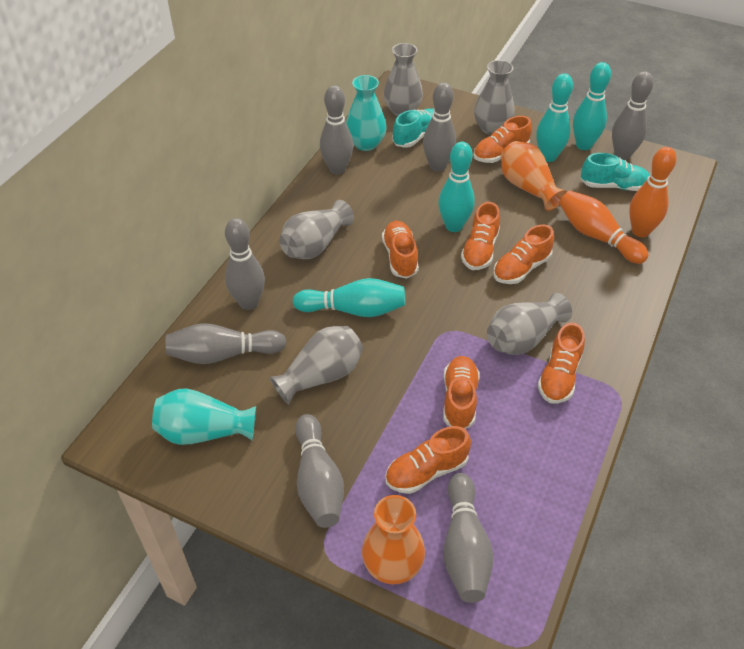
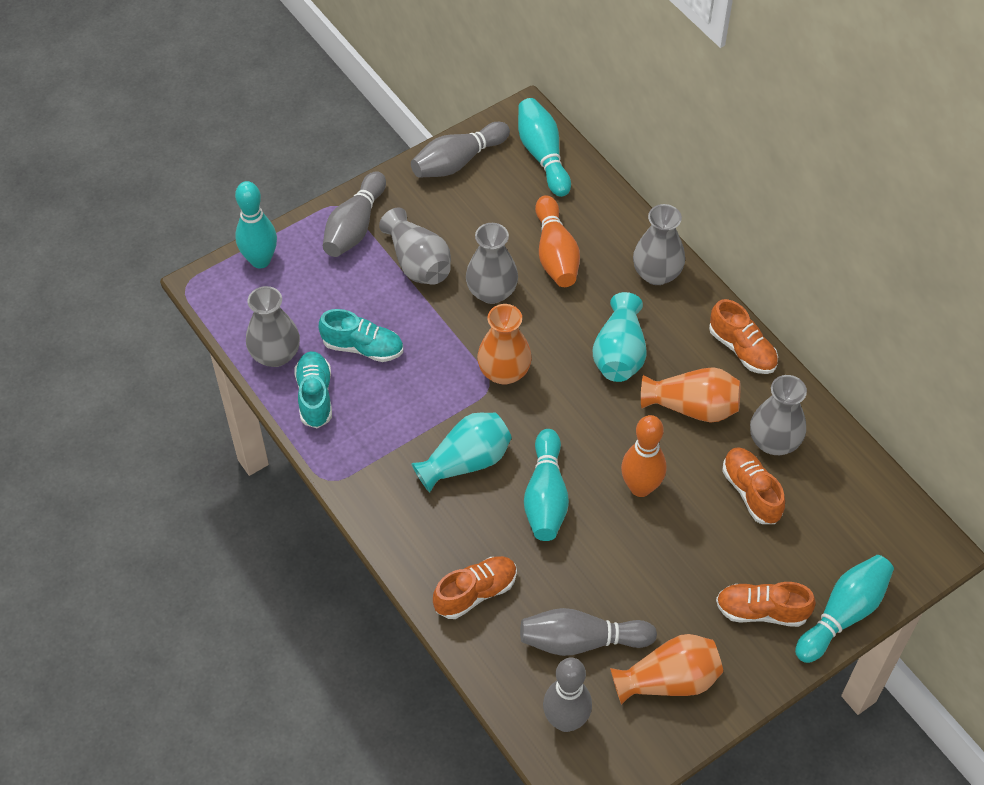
grey bowling pin: 7 -> 4
orange shoe: 7 -> 4
orange vase: 2 -> 3

